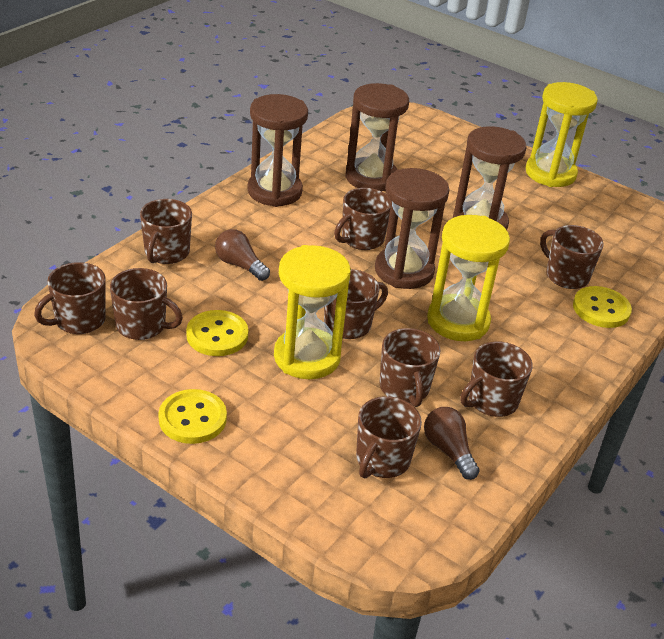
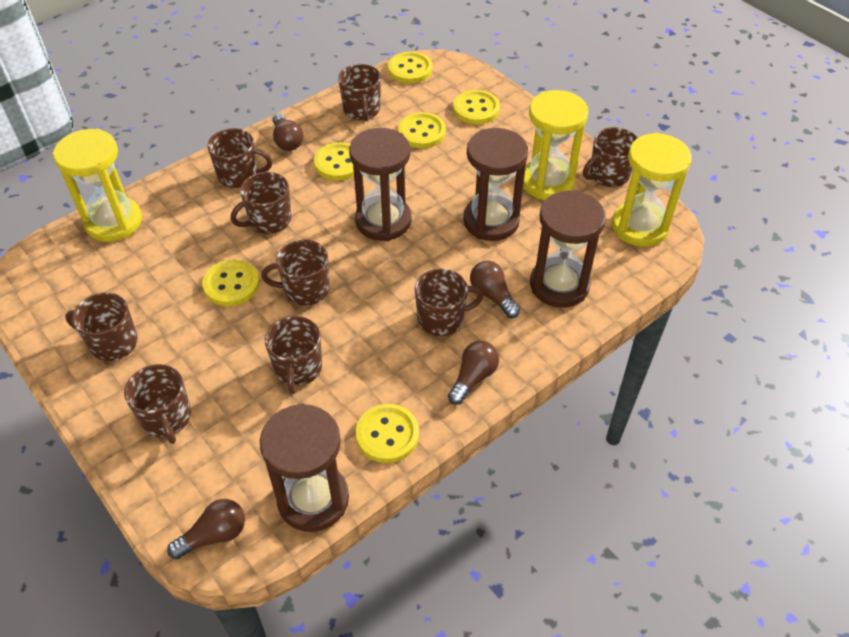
brown light bulb: 2 -> 4
yellow button: 3 -> 6

